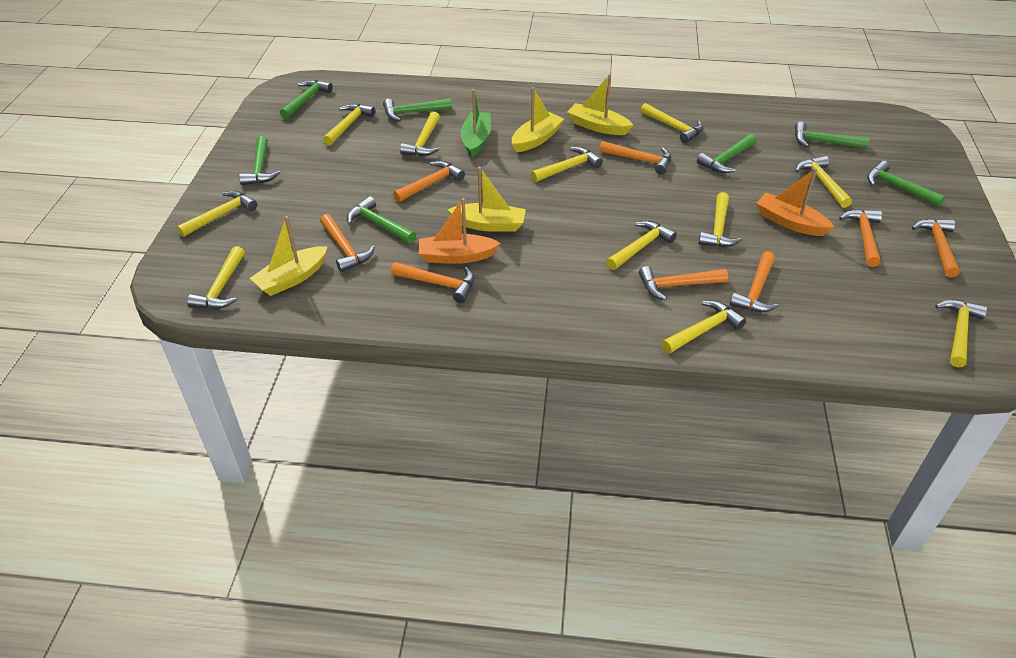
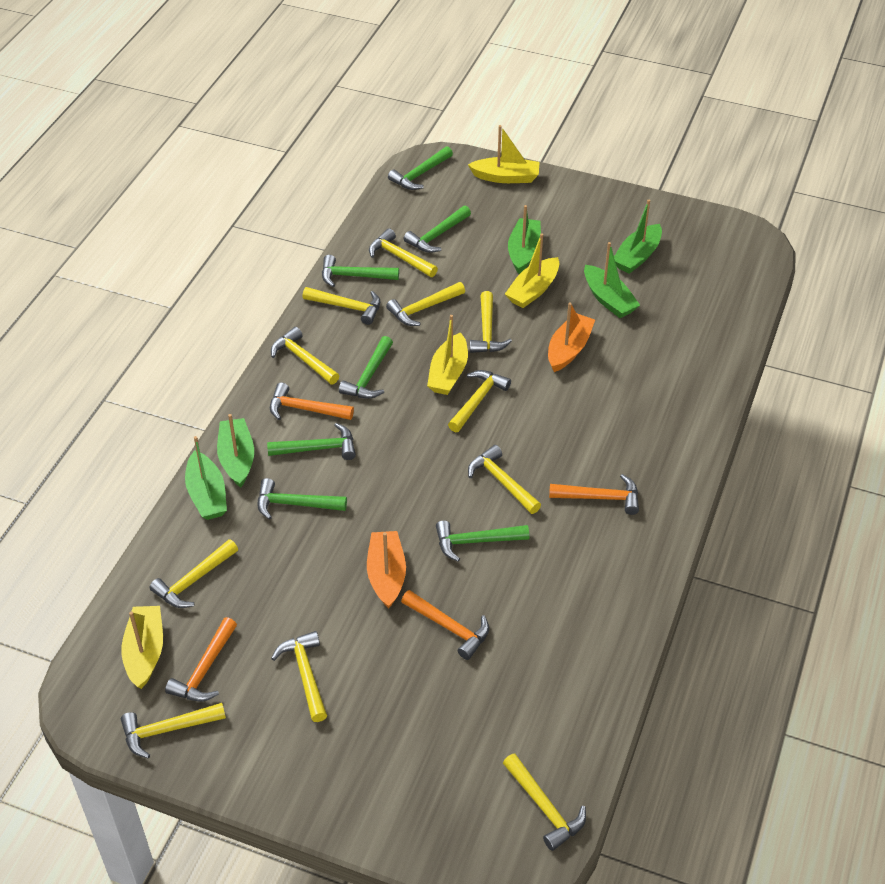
green boat: 1 -> 5
orange hammer: 8 -> 4

